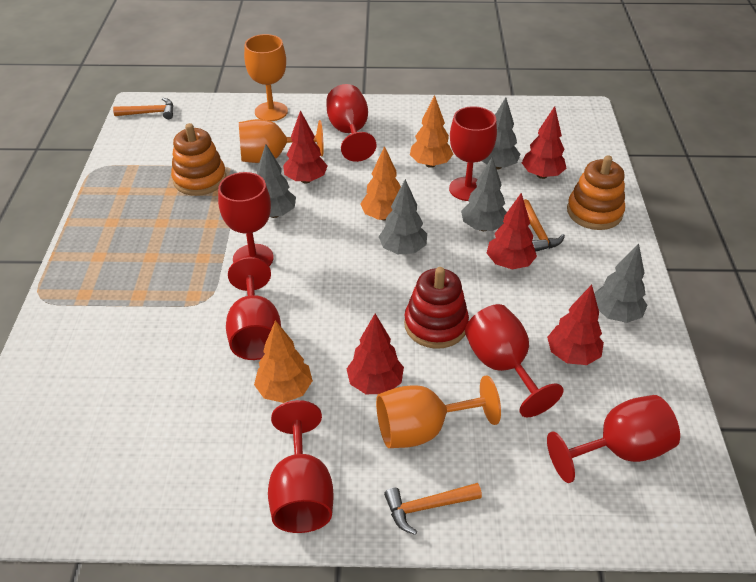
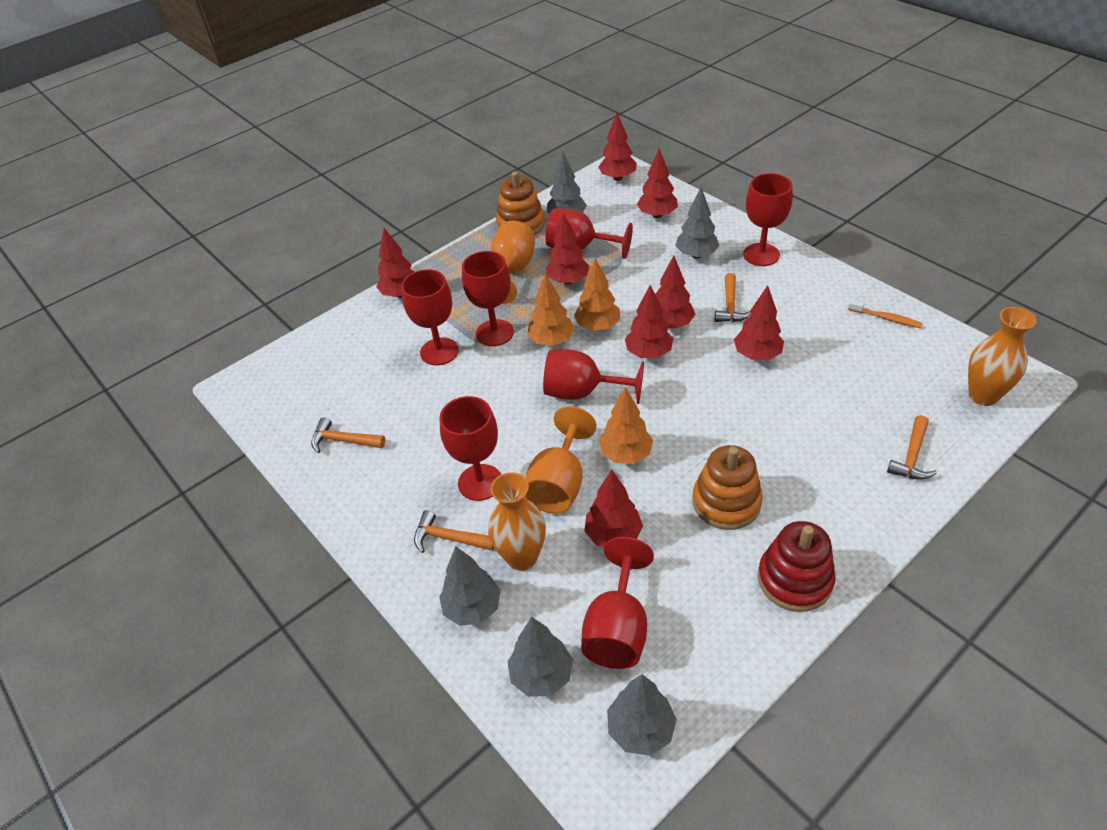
orange goblet: 3 -> 2
orange hammer: 3 -> 4
orange toothbrush: 0 -> 1
orange vase: 0 -> 2
red tree: 5 -> 8

